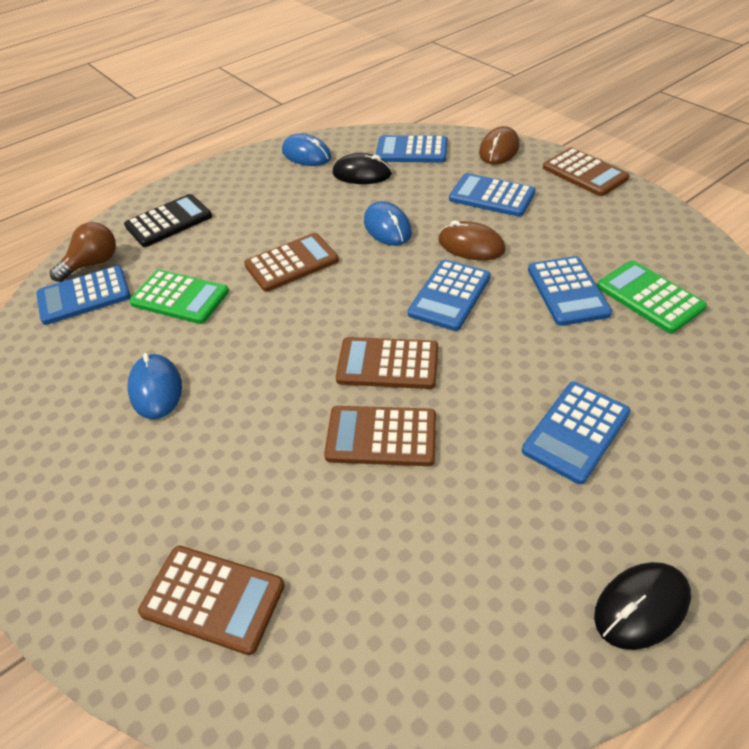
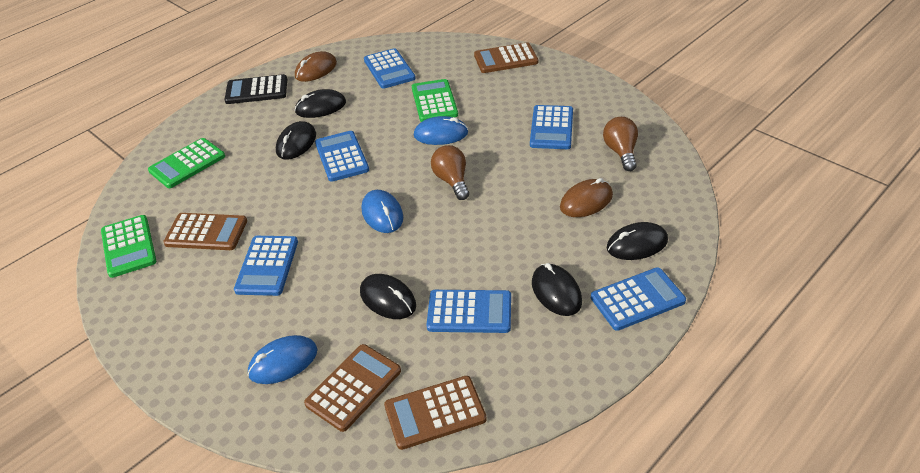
black mouse: 2 -> 5
brown calculator: 5 -> 4
brown light bulb: 1 -> 2
green calculator: 2 -> 3

